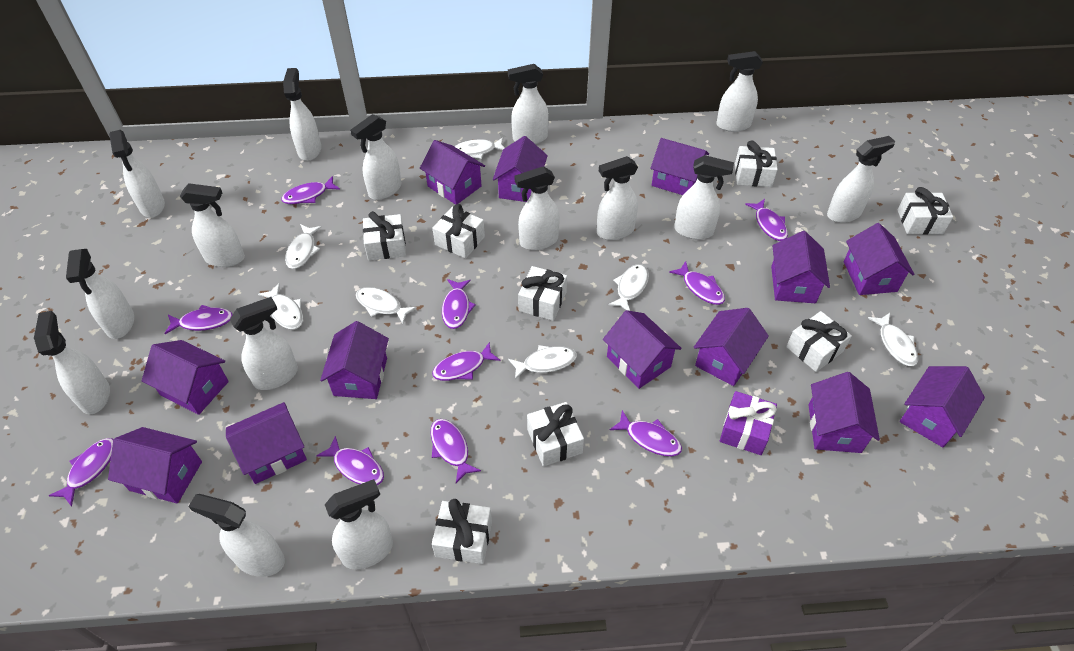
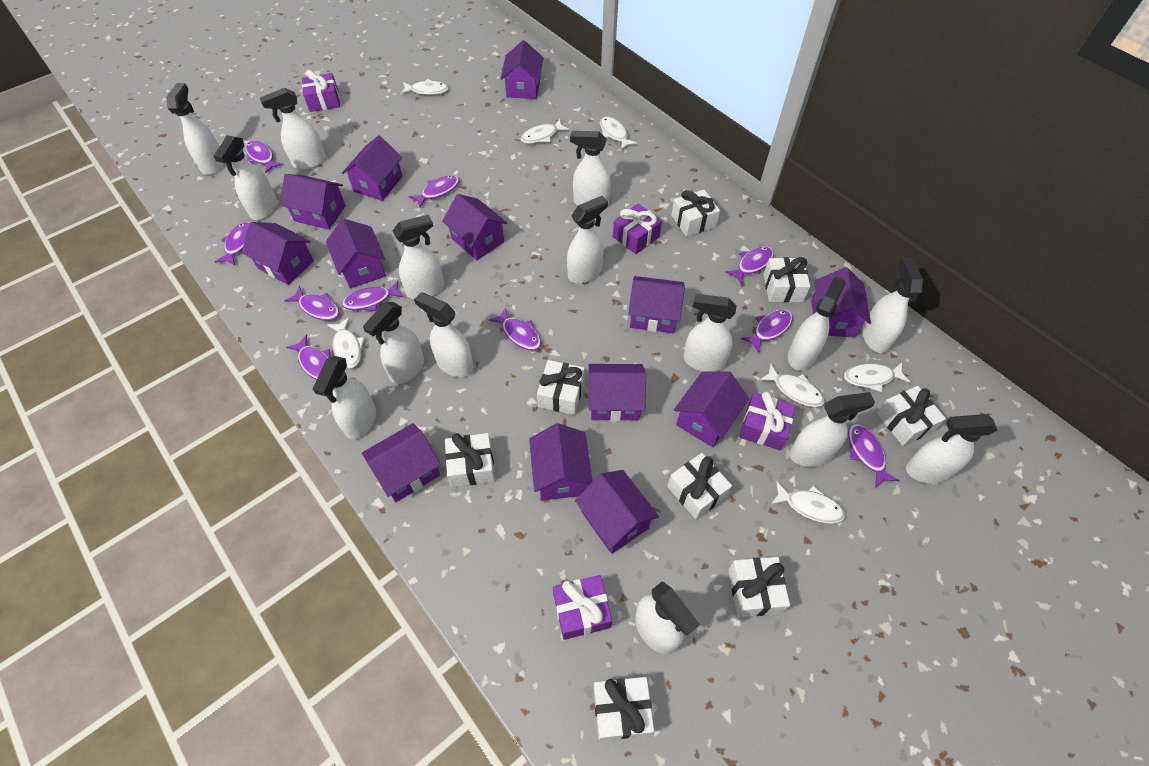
purple gift: 1 -> 4

